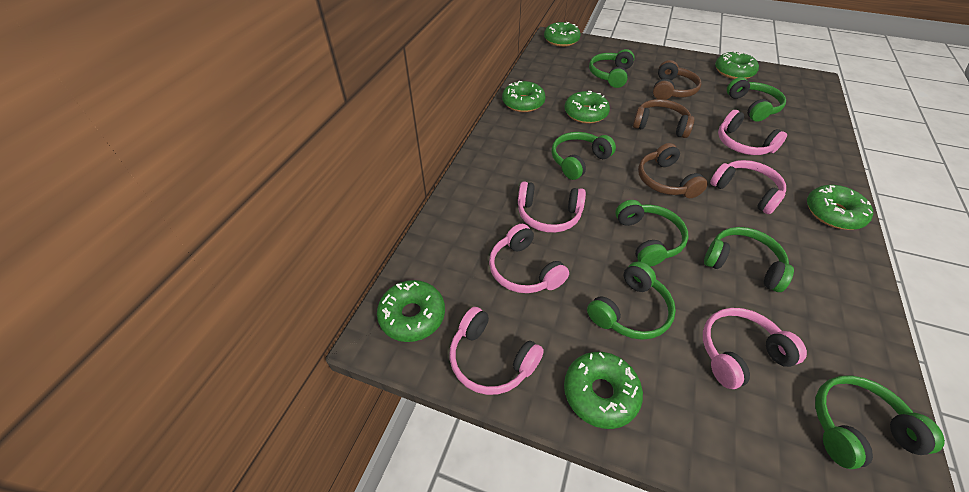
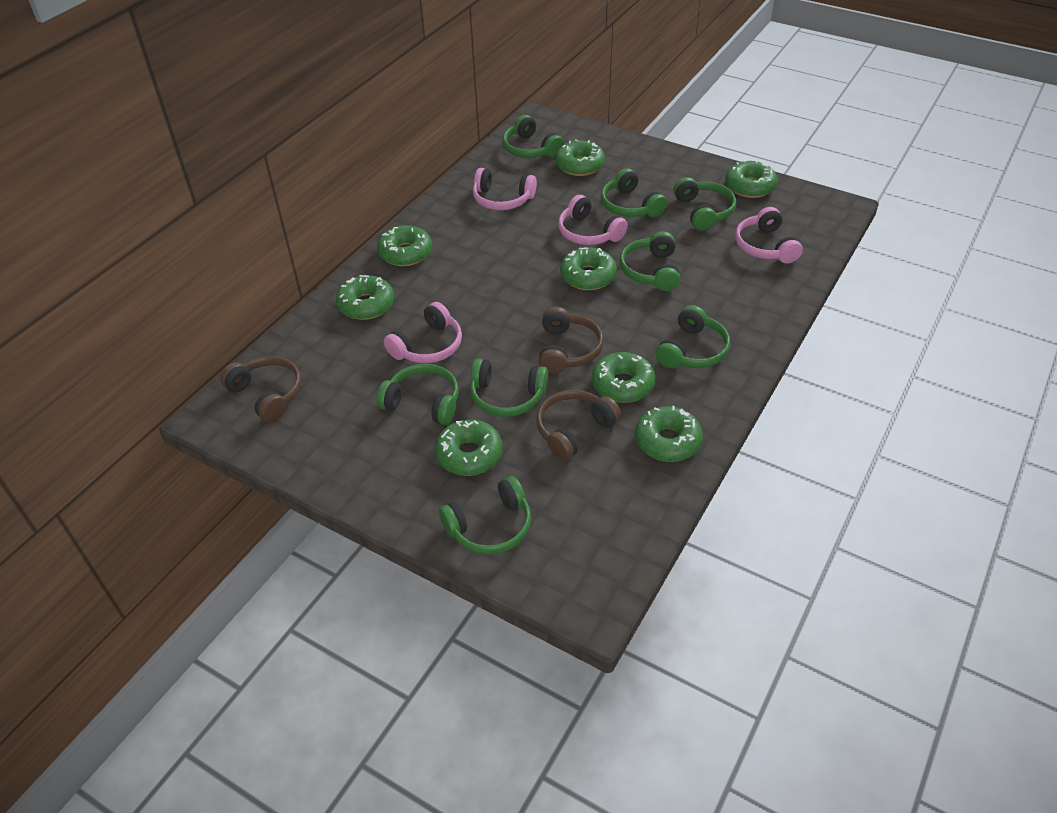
green donut: 7 -> 8
green headphones: 7 -> 8
pink headphones: 6 -> 4

